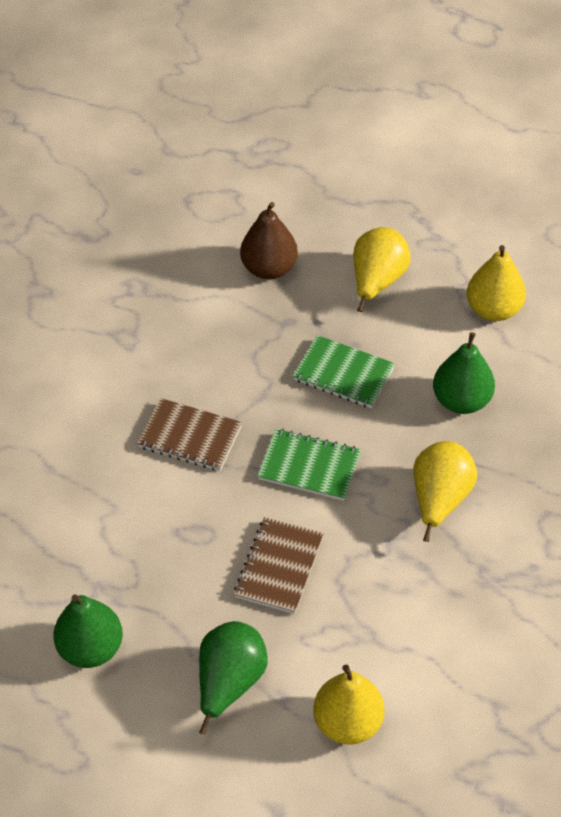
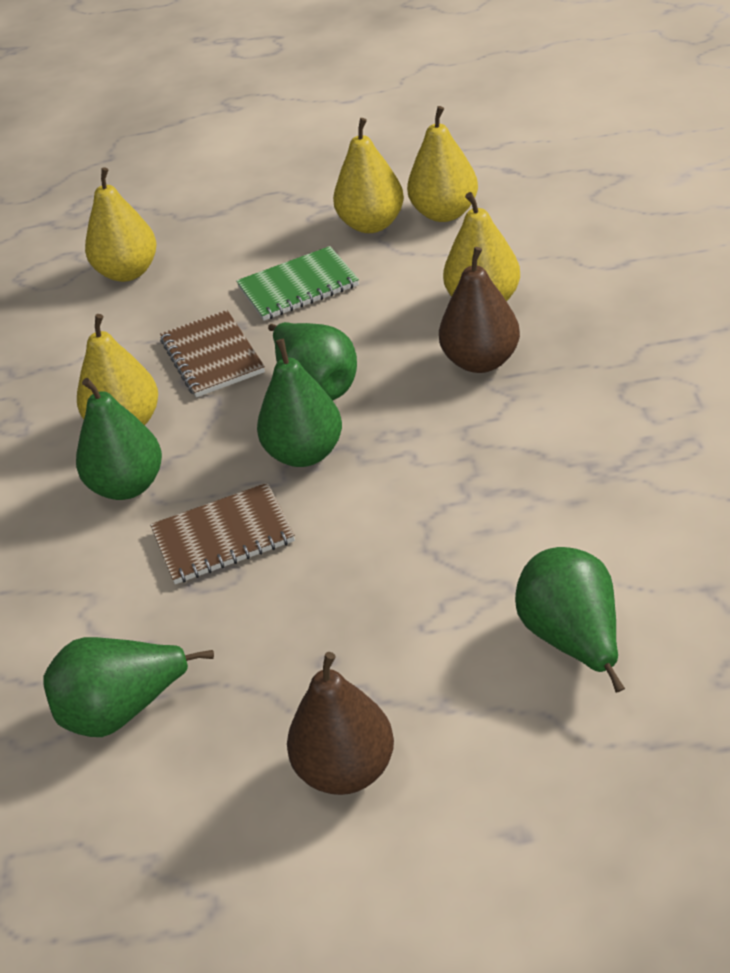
brown pear: 1 -> 2
green notebook: 2 -> 1
green pear: 3 -> 5
yellow pear: 4 -> 5

